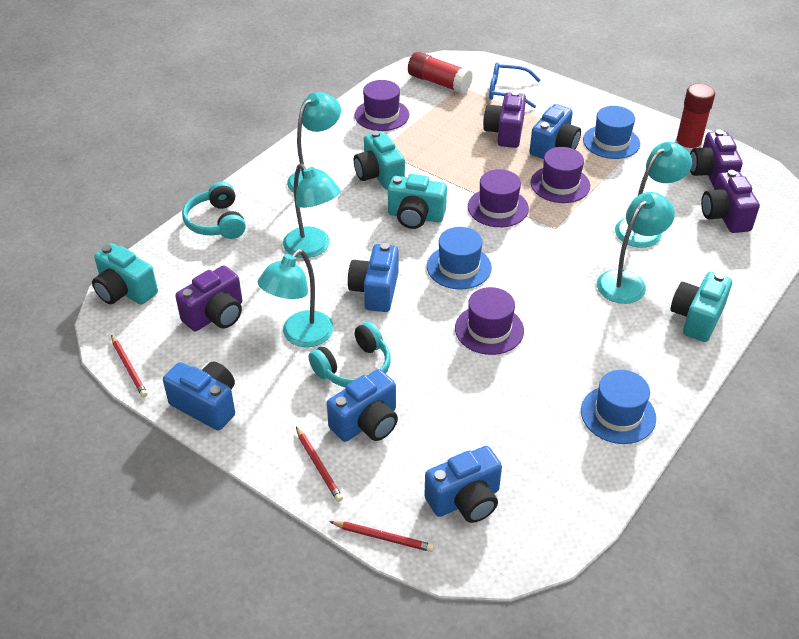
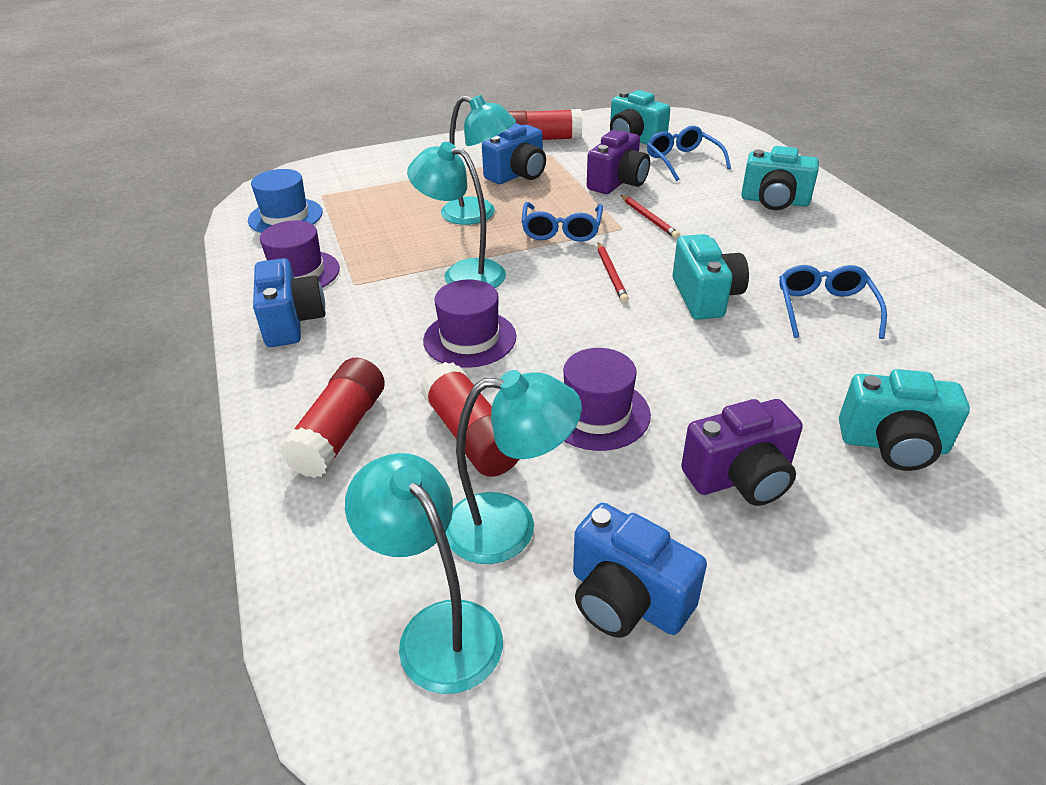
blue camera: 5 -> 3
blue glasses: 1 -> 3
blue hat: 3 -> 1
purple camera: 4 -> 2
purple hat: 4 -> 3
red glue stick: 2 -> 3
red pencil: 3 -> 2
turquoise headphones: 2 -> 0
turquoise lamp: 5 -> 4

